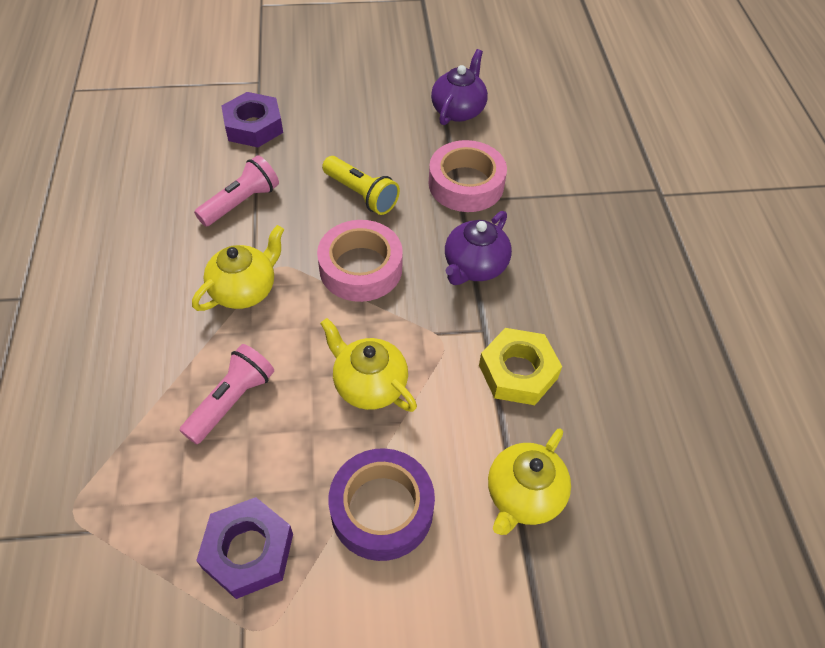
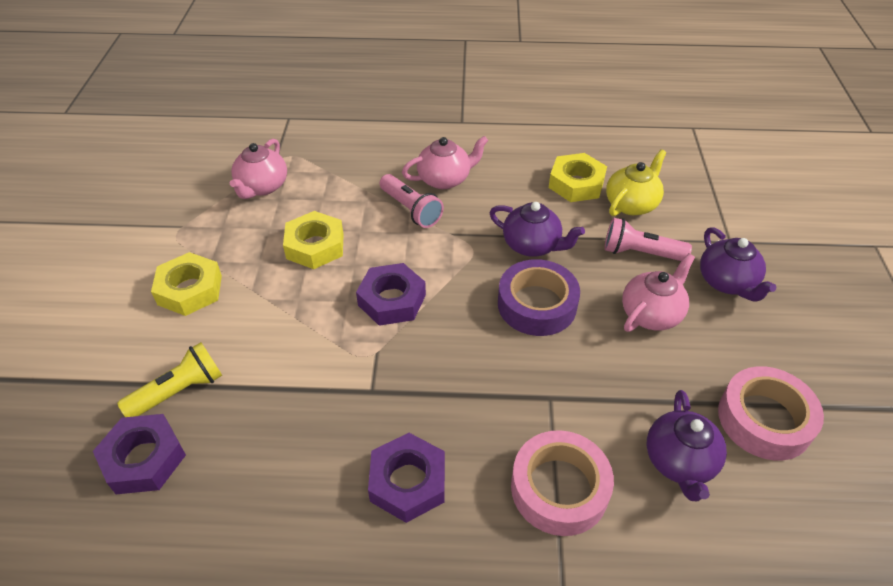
pink teapot: 0 -> 3
purple nut: 2 -> 3
purple teapot: 2 -> 3
yellow nut: 1 -> 3
yellow teapot: 3 -> 1

